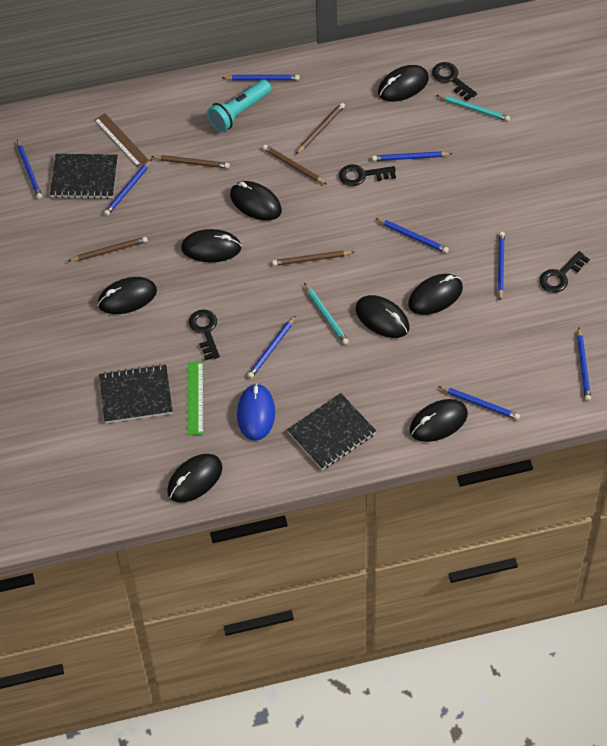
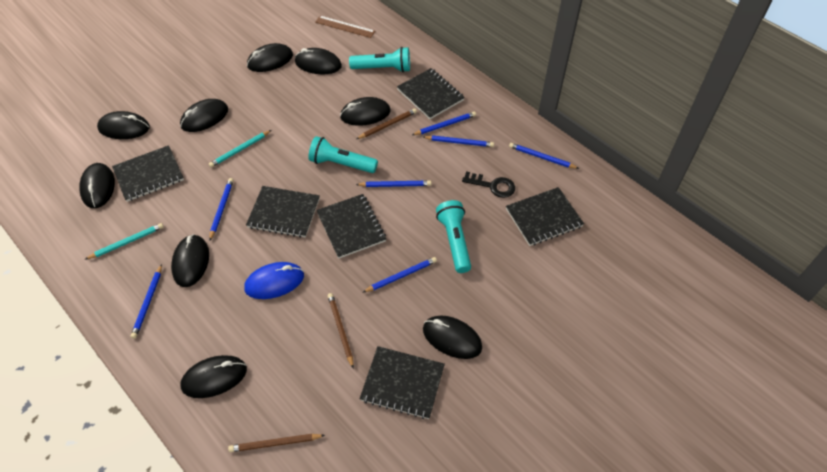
black key: 4 -> 1
black mouse: 8 -> 9
black notebook: 3 -> 6
blue pencil: 9 -> 7
brown pencil: 5 -> 3
green ruler: 1 -> 0
turquoise flashlight: 1 -> 3

